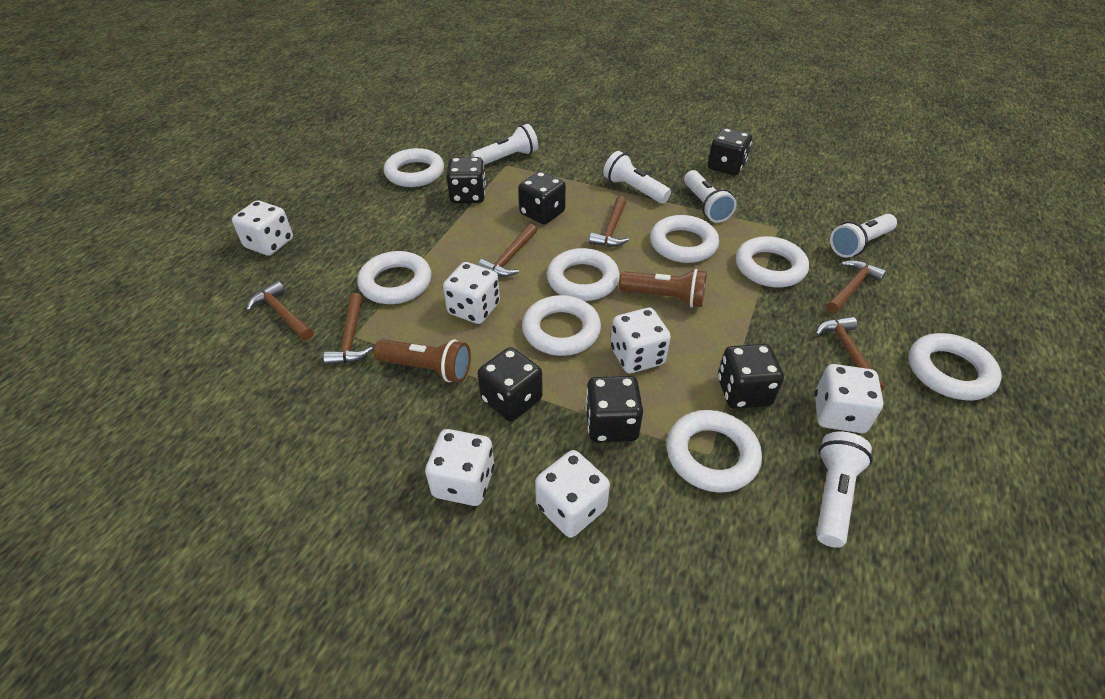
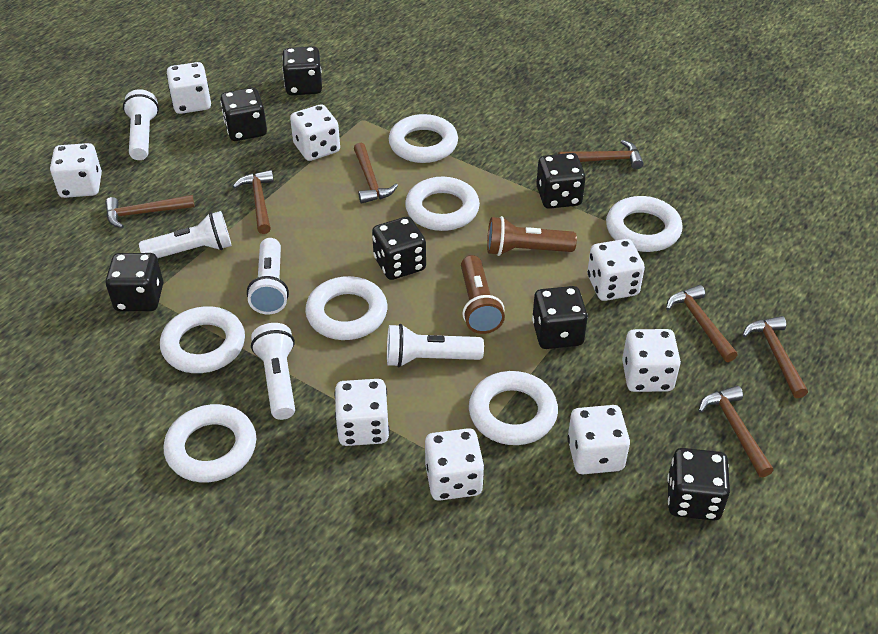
black dice: 6 -> 7
brown hammer: 6 -> 7
white dice: 6 -> 8
white ring: 8 -> 7

